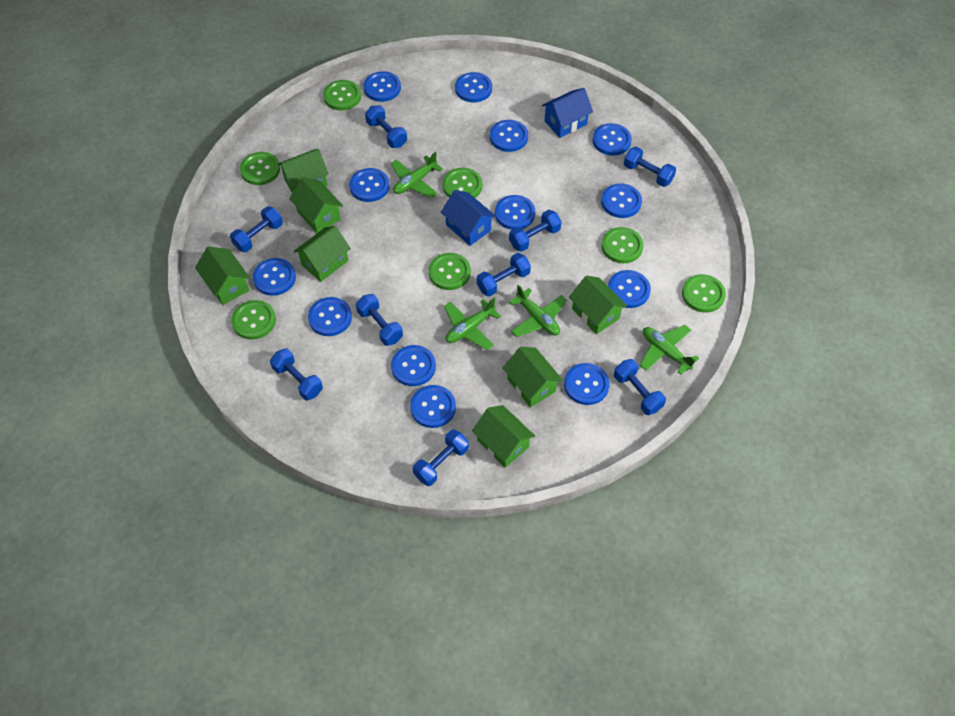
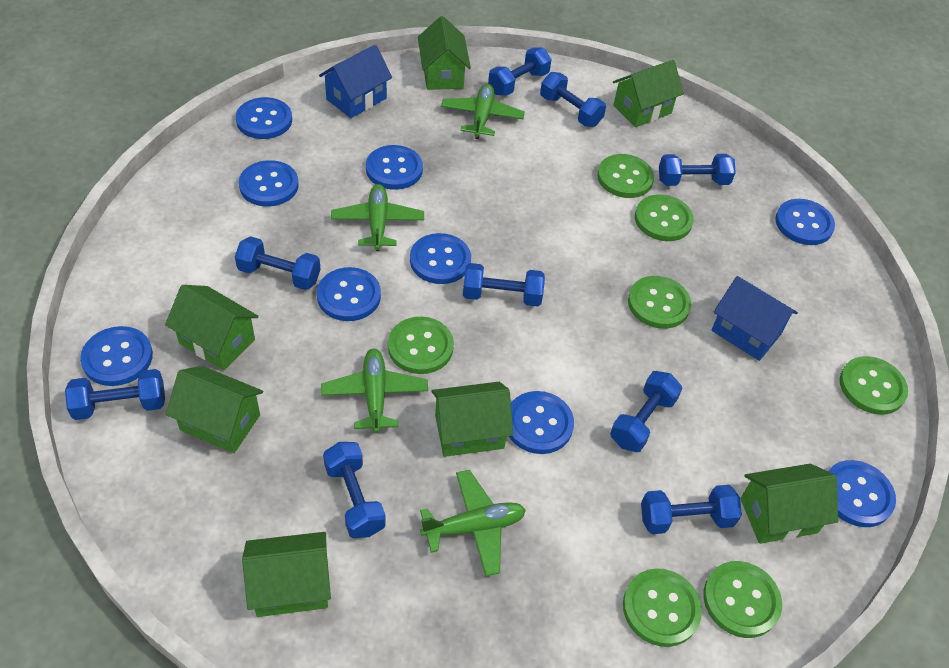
blue button: 13 -> 9

